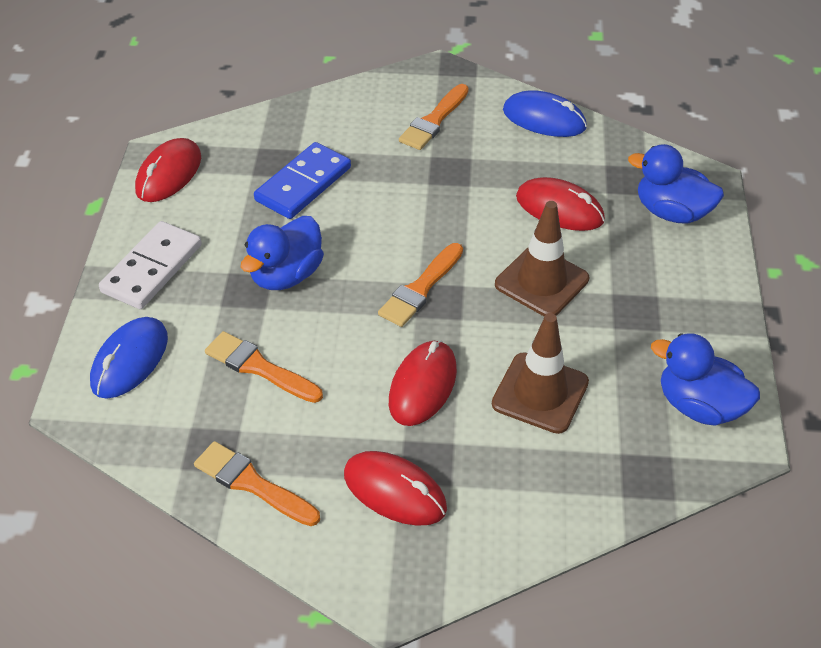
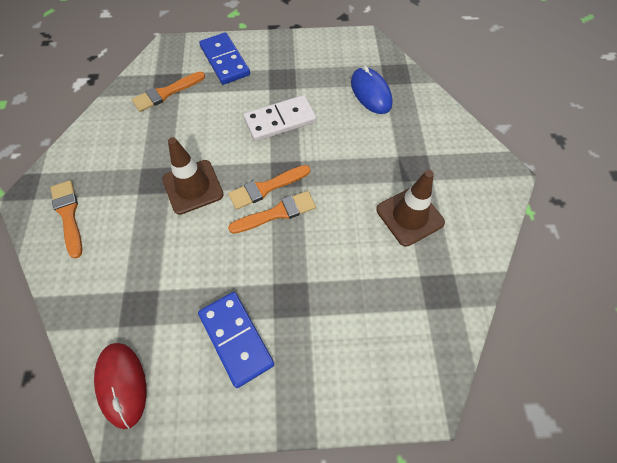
blue domino: 1 -> 2
blue duck: 3 -> 0
blue mouse: 2 -> 1
red mouse: 4 -> 1

